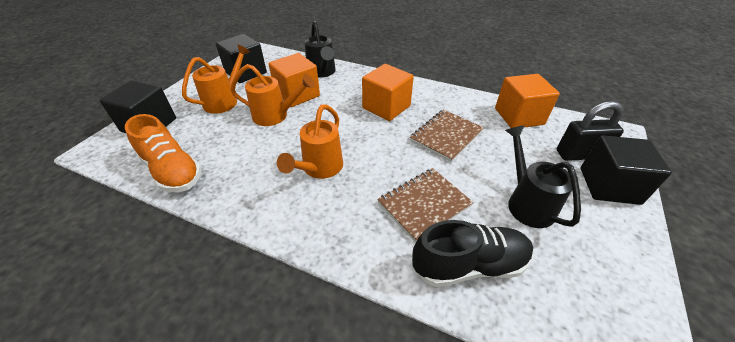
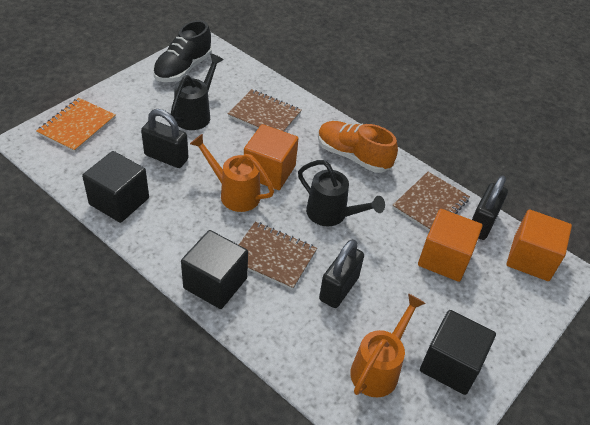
black padlock: 1 -> 3
brown notebook: 2 -> 3
orange notebook: 0 -> 1
orange watering can: 3 -> 2

